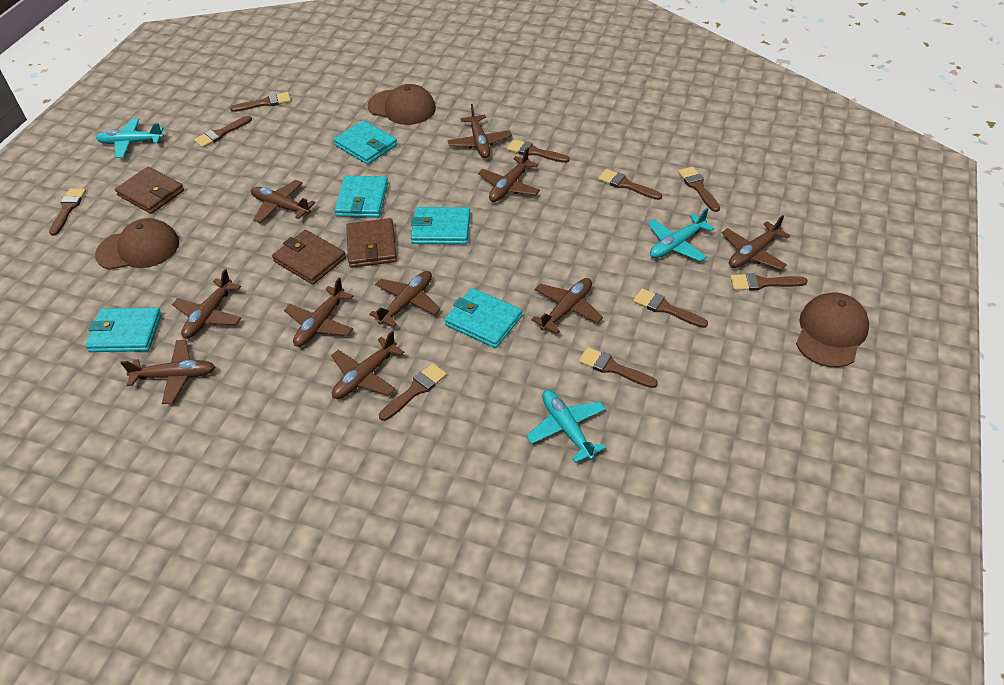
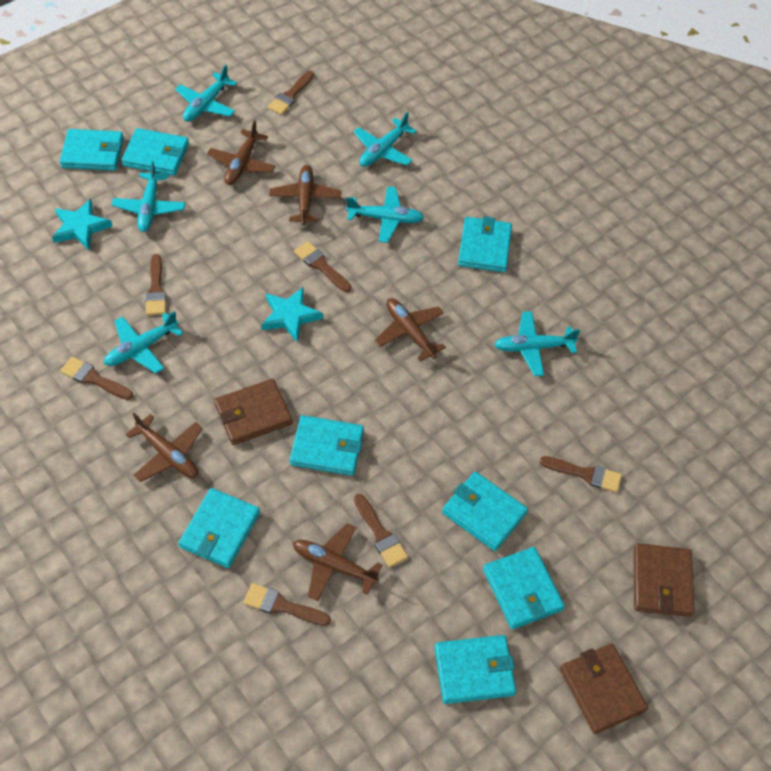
brown brush: 10 -> 7
brown cap: 3 -> 0
brown plane: 10 -> 5
turquoise plane: 3 -> 6
turquoise star: 0 -> 2
turquoise wallet: 5 -> 8

